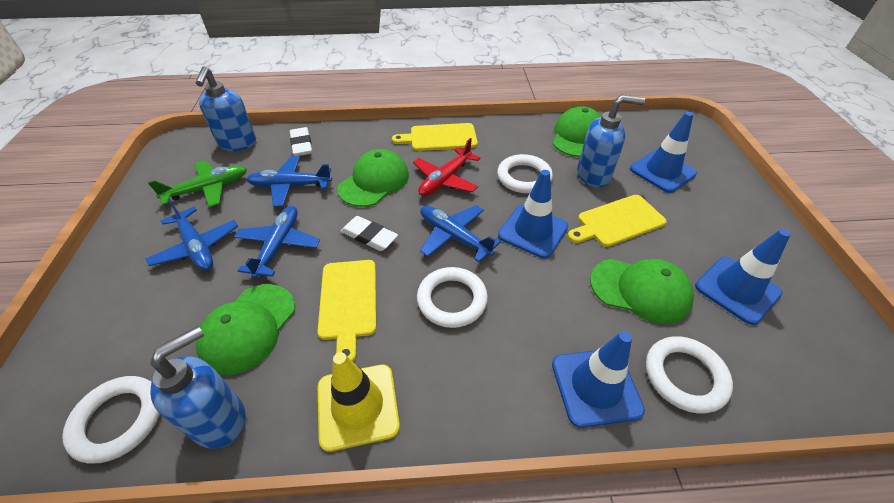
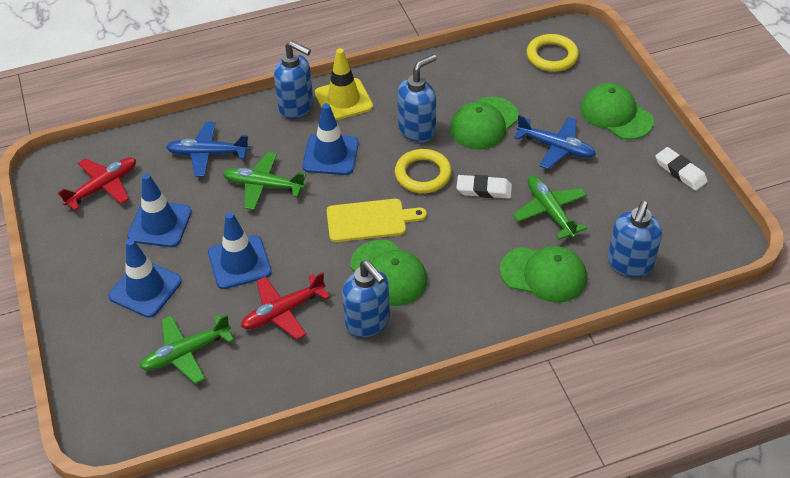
blue plane: 4 -> 2
blue soap dispenser: 3 -> 4
green plane: 1 -> 3
red plane: 1 -> 2
white ring: 4 -> 0
yellow cutting board: 3 -> 1
yellow ring: 0 -> 2

